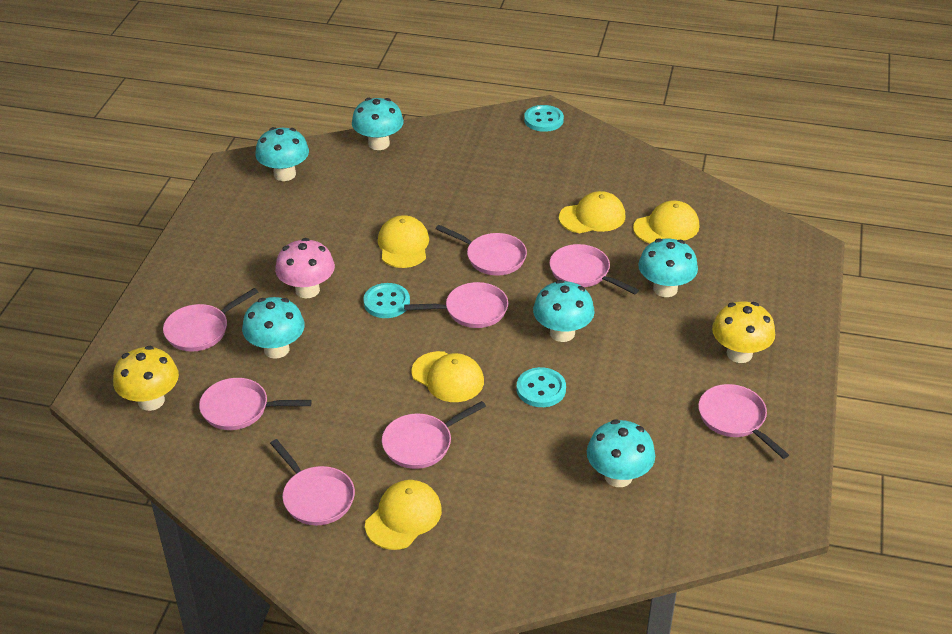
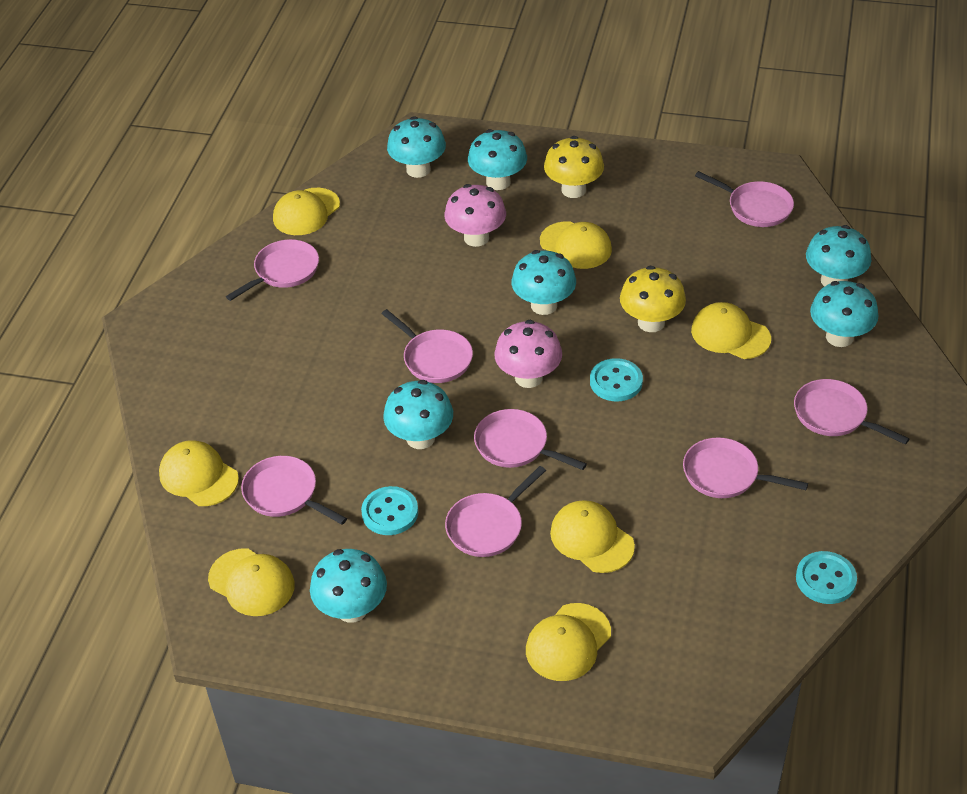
pink mushroom: 1 -> 2
turquoise mushroom: 6 -> 7
yellow cap: 5 -> 7

